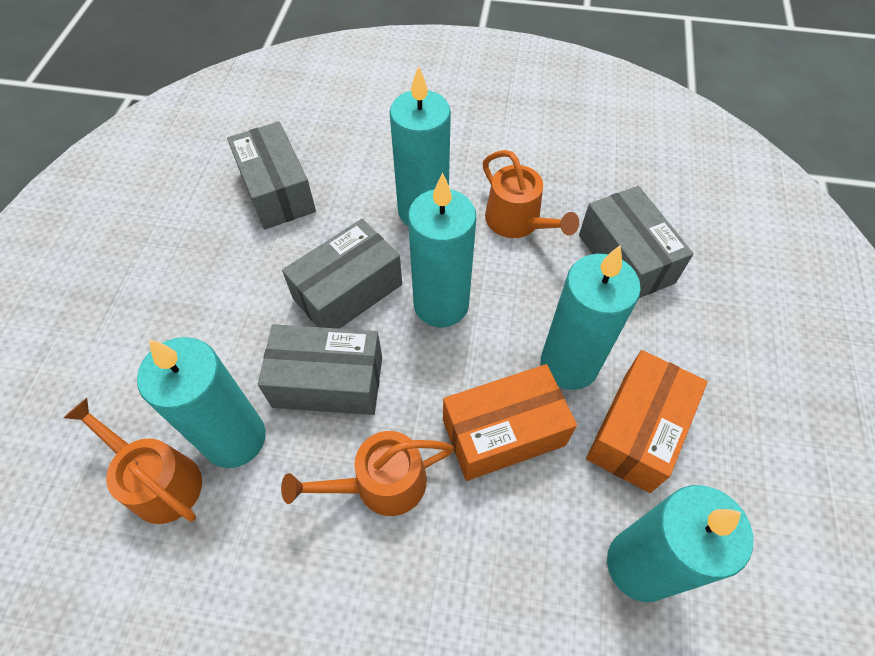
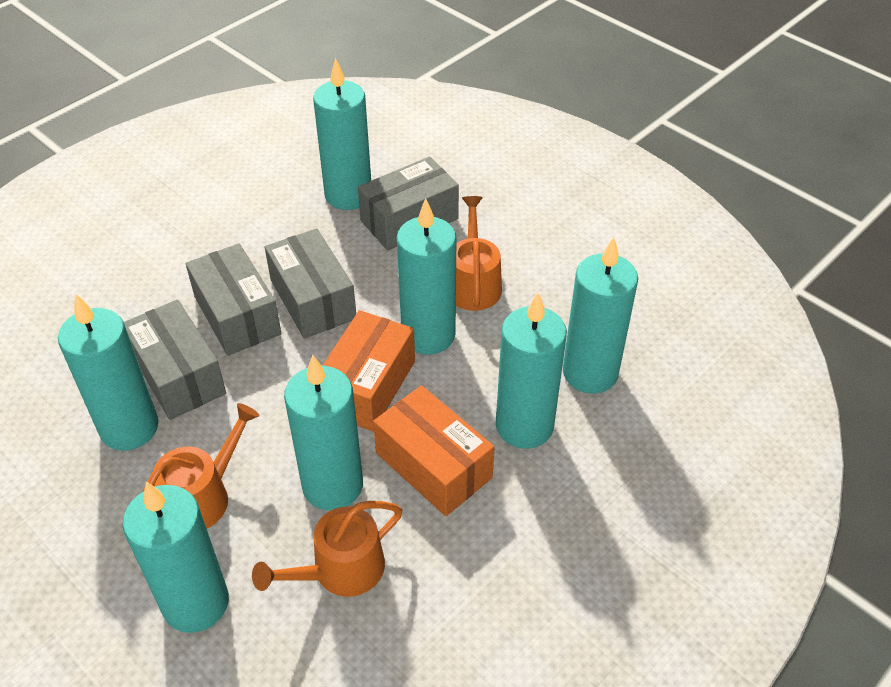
turquoise candle: 5 -> 7

